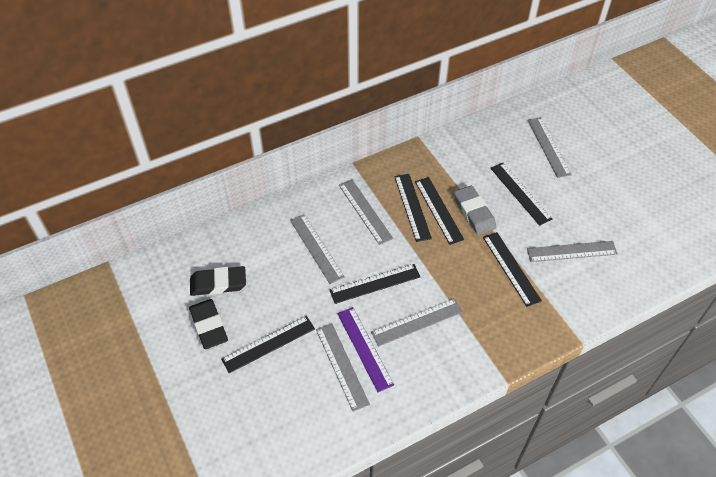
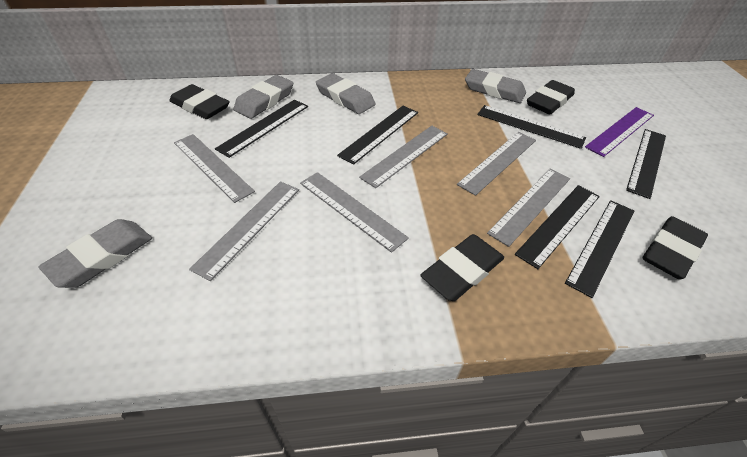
black eraser: 2 -> 4
grey eraser: 1 -> 4

